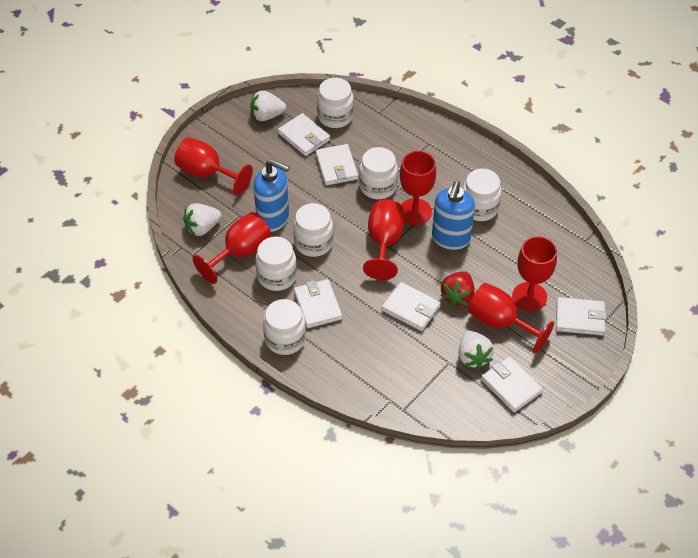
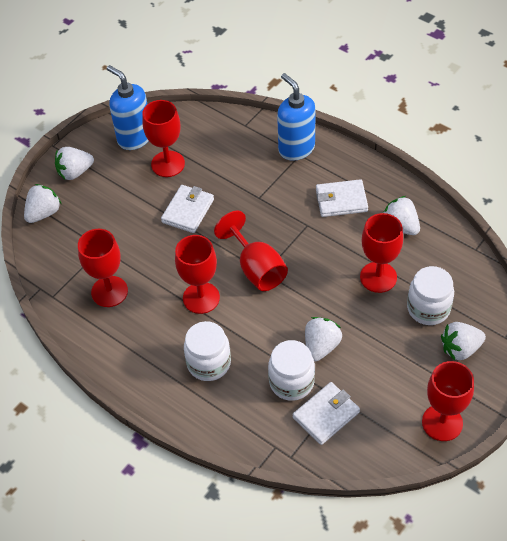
red strawberry: 1 -> 0
white jar: 6 -> 3
white strawberry: 3 -> 5
white wallet: 6 -> 3

